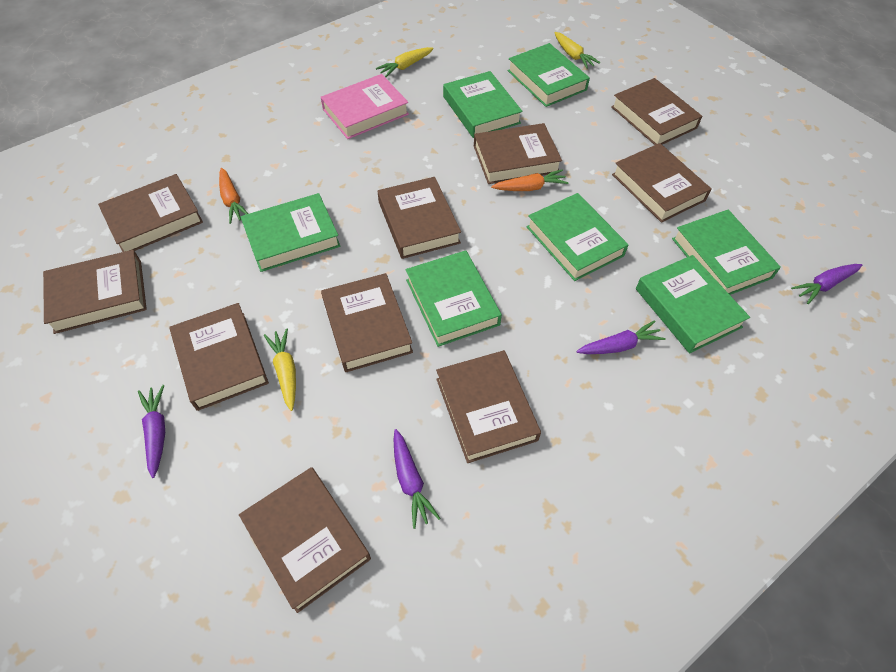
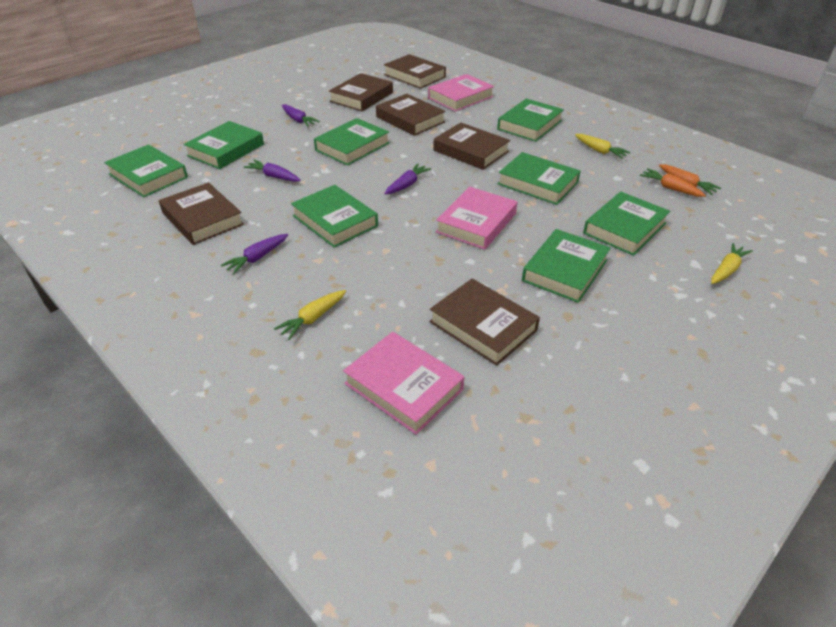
brown book: 10 -> 6
green book: 7 -> 8
pink book: 1 -> 3

